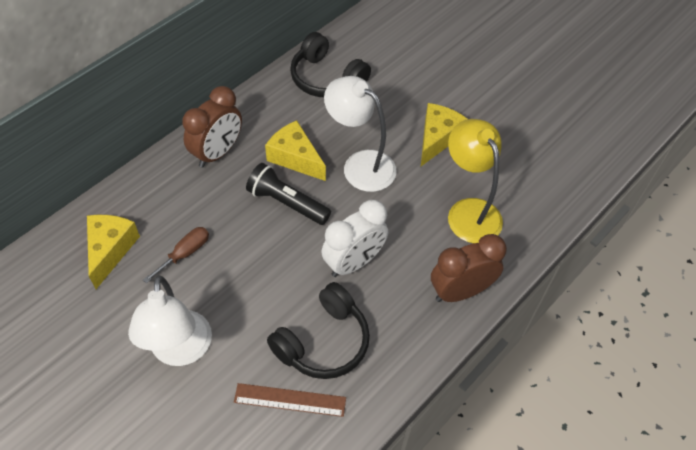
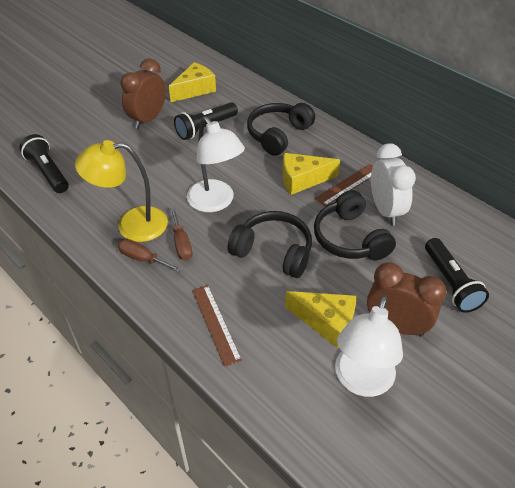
black flashlight: 1 -> 3
black headphones: 2 -> 3
brown ruler: 1 -> 2
brown screwdriver: 1 -> 2

